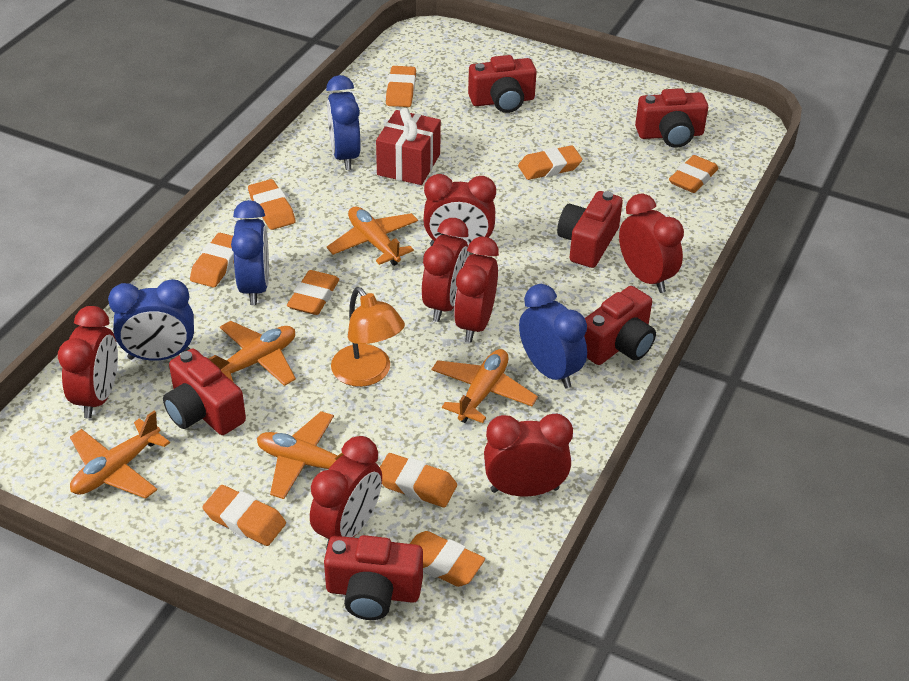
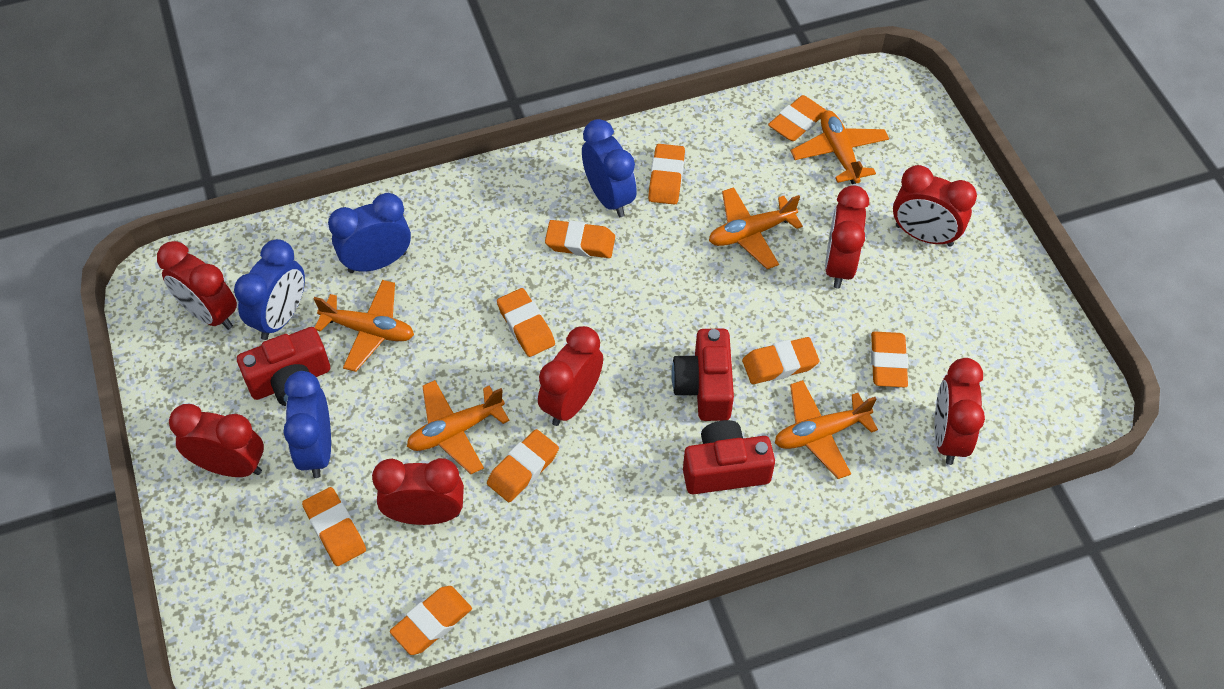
orange lamp: 1 -> 0
red camera: 6 -> 3
red gift: 1 -> 0

